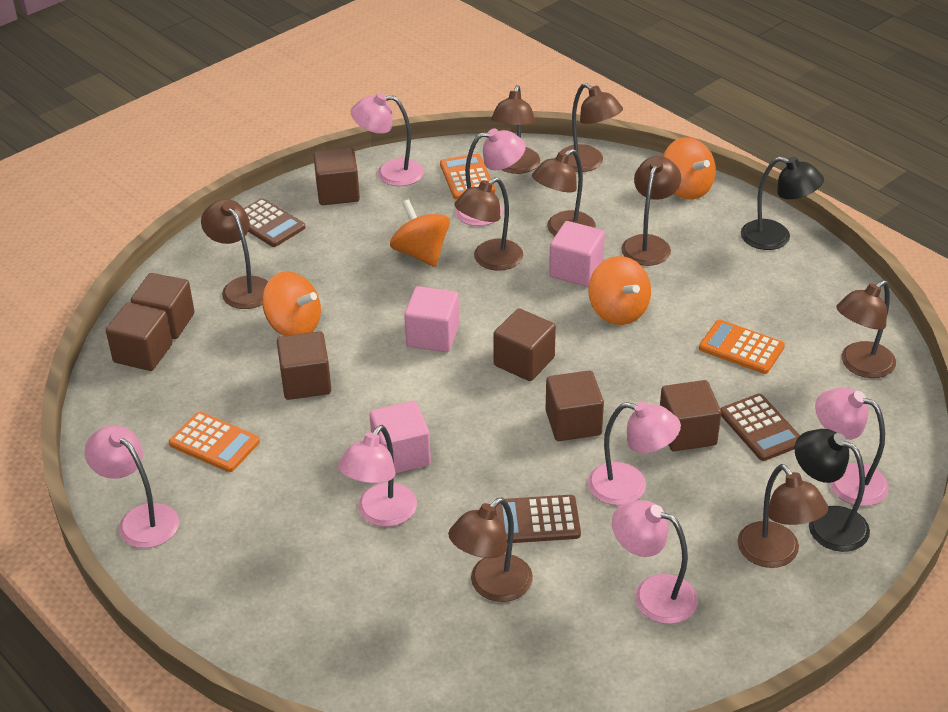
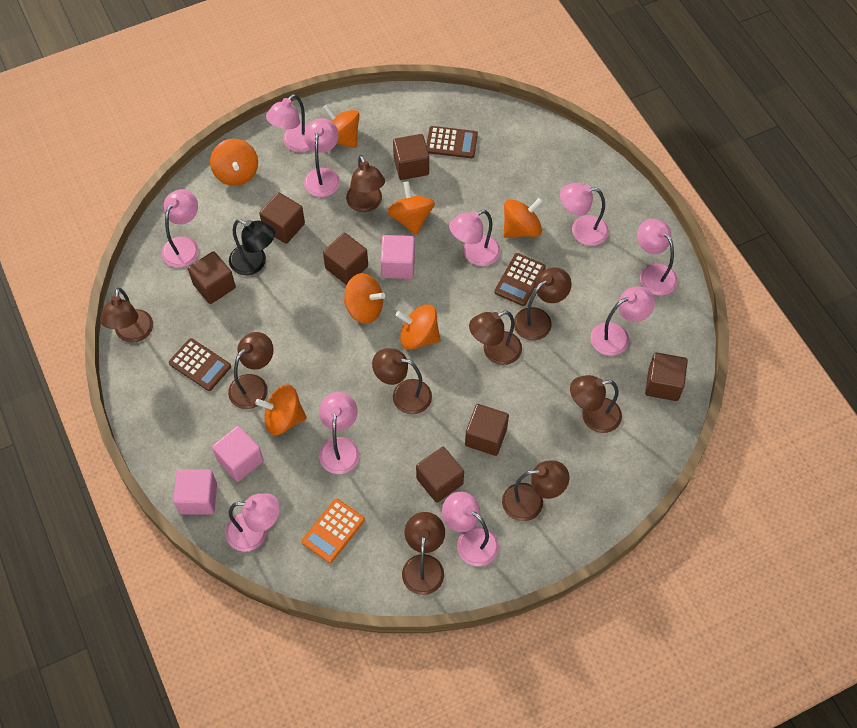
black lamp: 2 -> 1
orange calculator: 3 -> 1
orange spinning top: 4 -> 7
pink lamp: 7 -> 10

